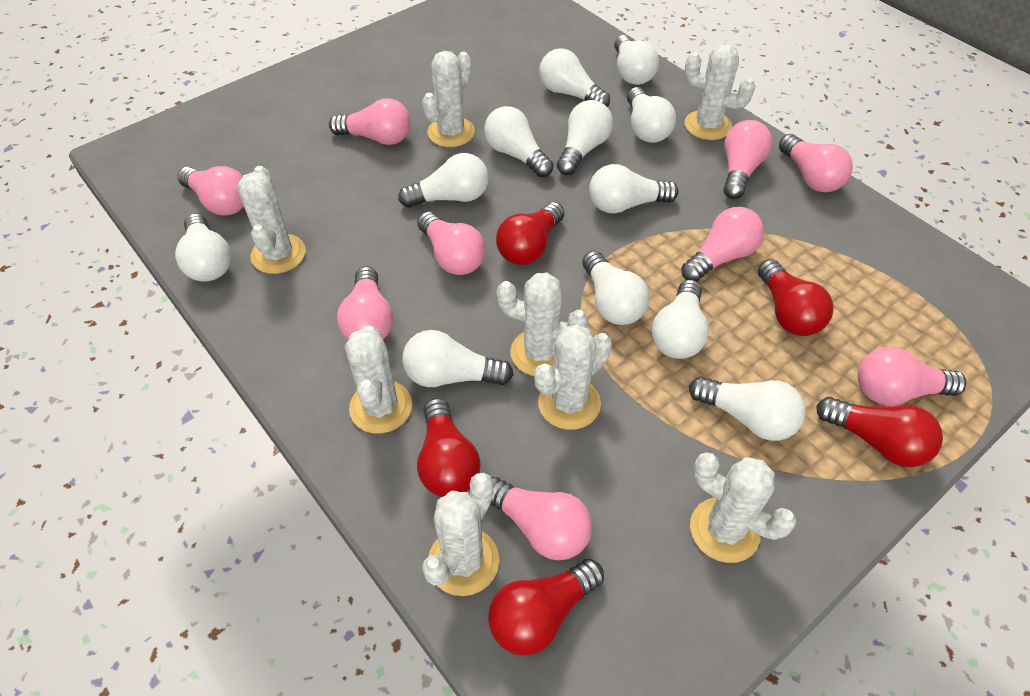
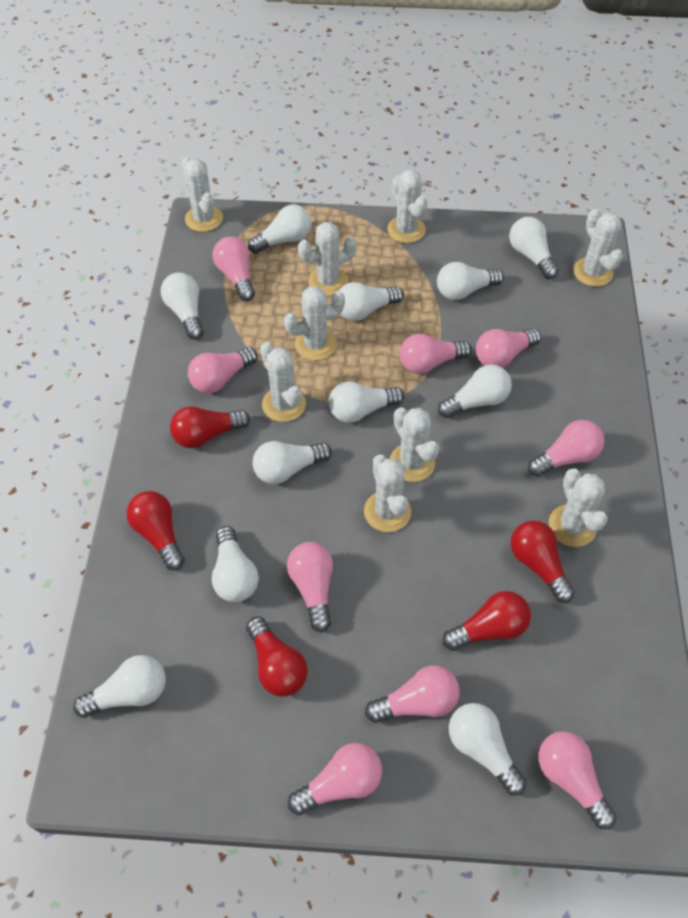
white cactus: 8 -> 9
white light bulb: 12 -> 11

